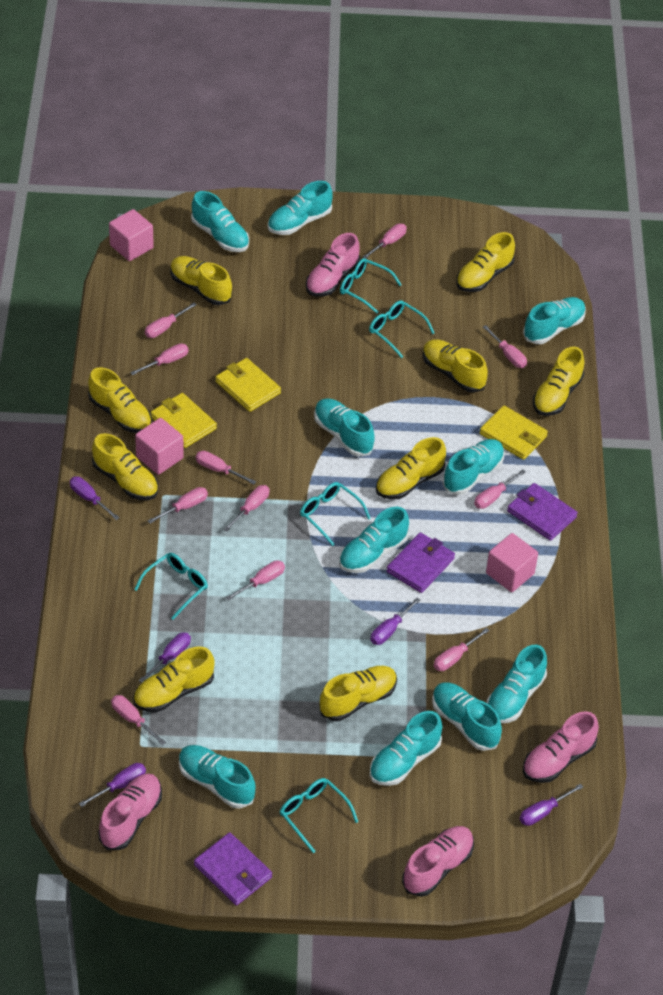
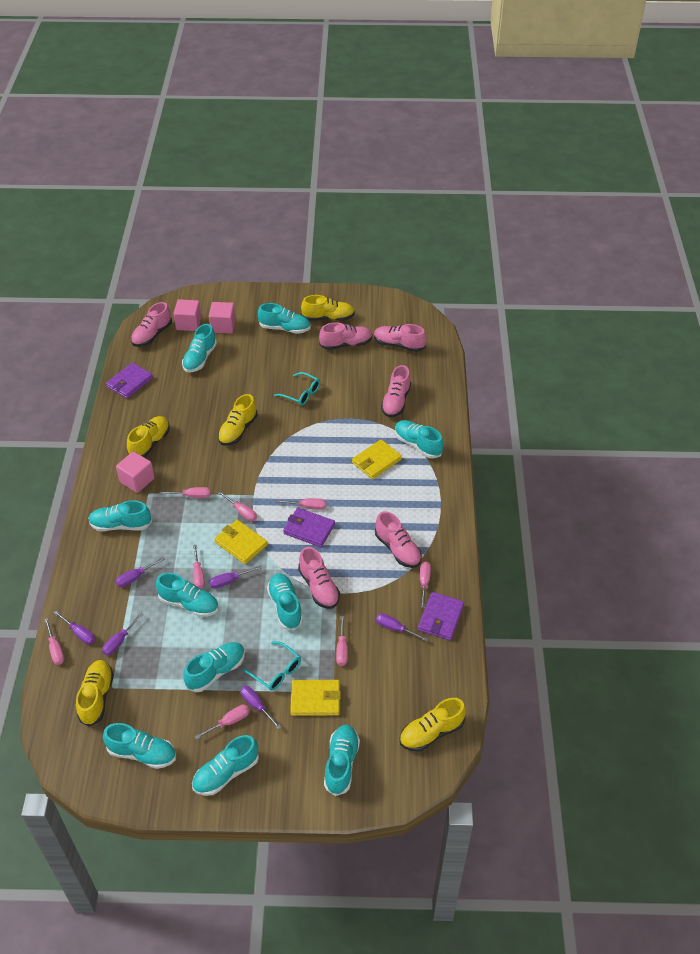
pink screwdriver: 11 -> 8
pink shoe: 4 -> 6
purple screwdriver: 5 -> 6
turquoise glasses: 5 -> 2
yellow shoe: 9 -> 5

